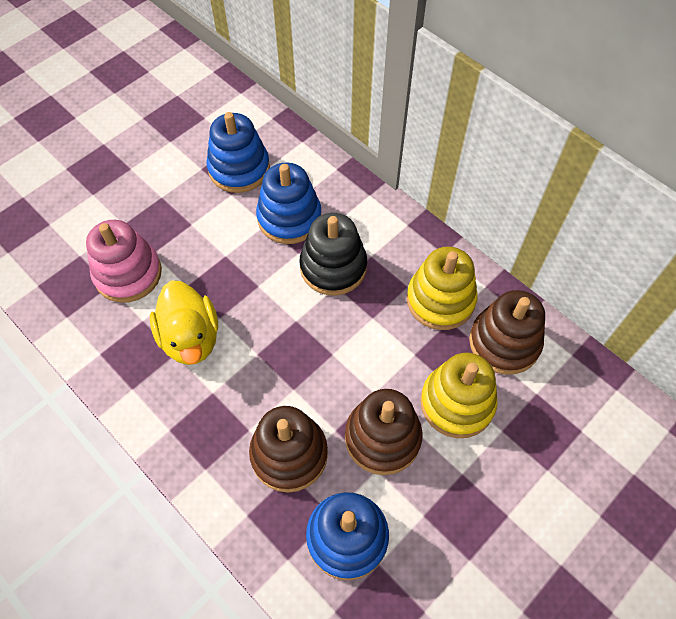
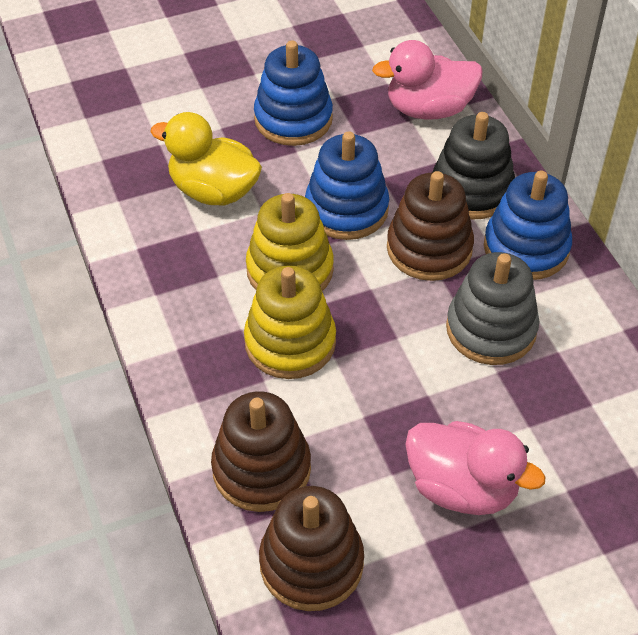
grey stacking toy: 0 -> 1
pink duck: 0 -> 2
pink stacking toy: 1 -> 0

